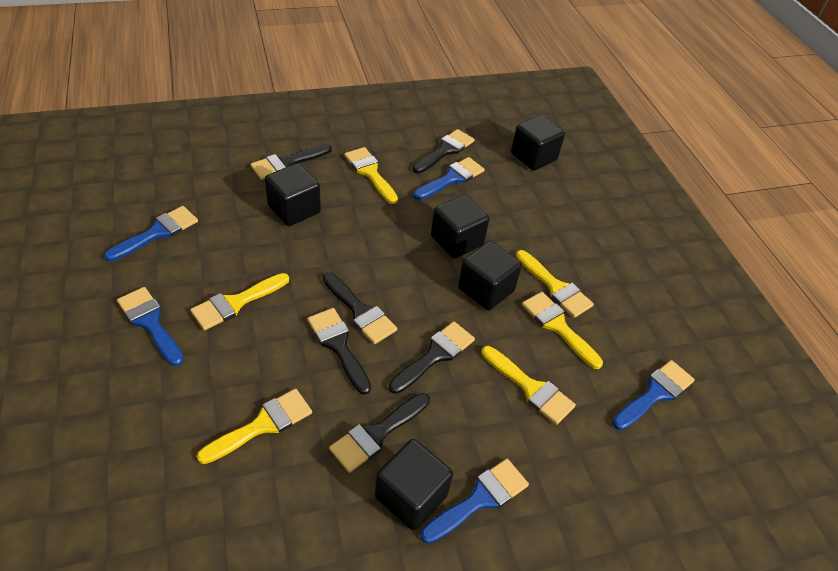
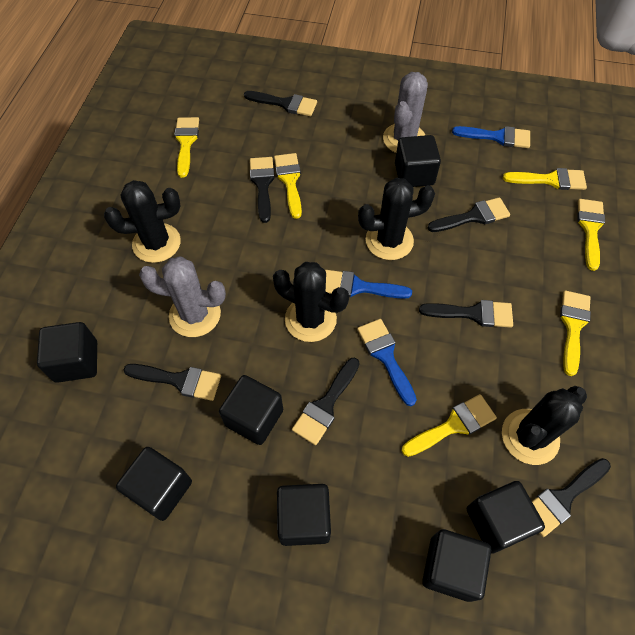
black brush: 6 -> 7
black cactus: 0 -> 4
black cube: 5 -> 7
blue brush: 5 -> 3
grey cactus: 0 -> 2

